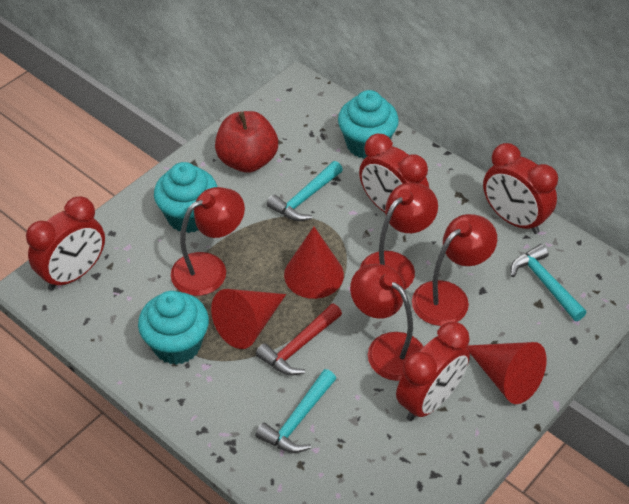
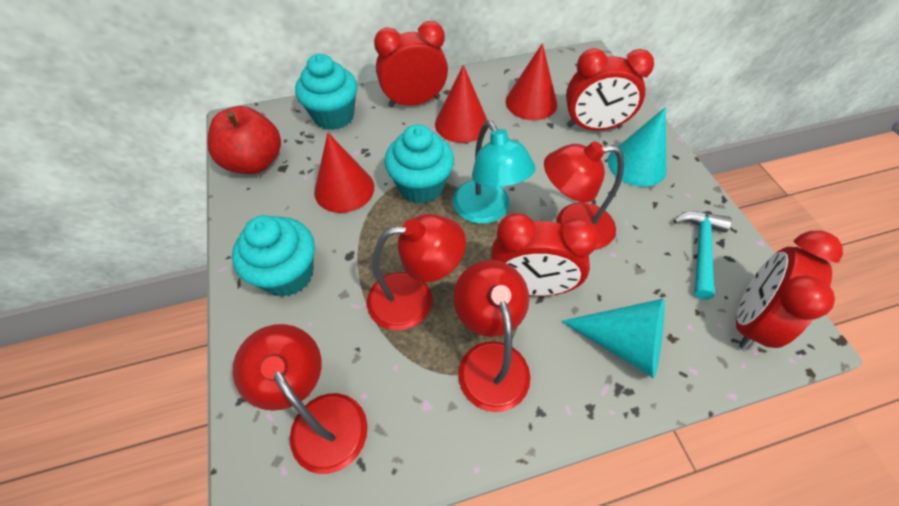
red hammer: 1 -> 0
turquoise cone: 0 -> 2
turquoise hammer: 3 -> 1
turquoise lamp: 0 -> 1

